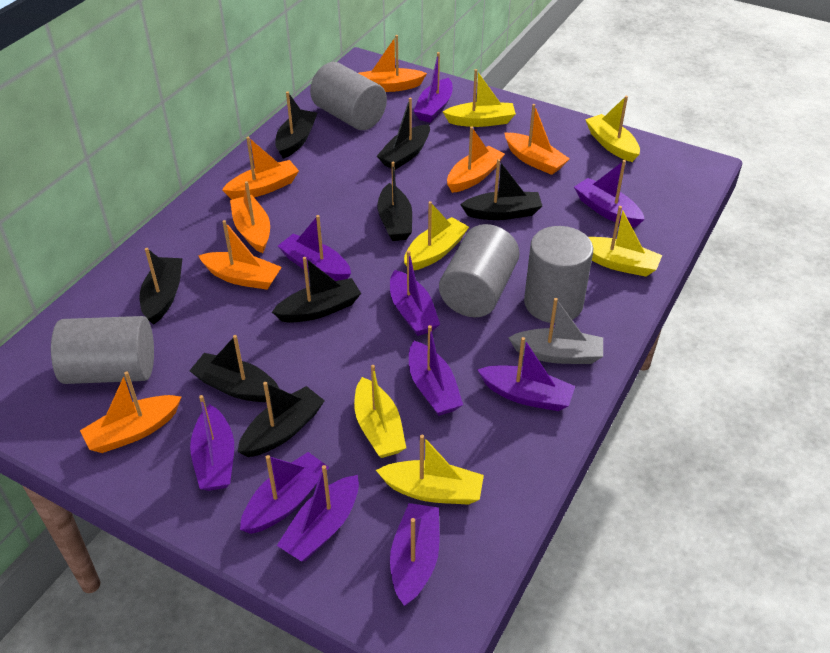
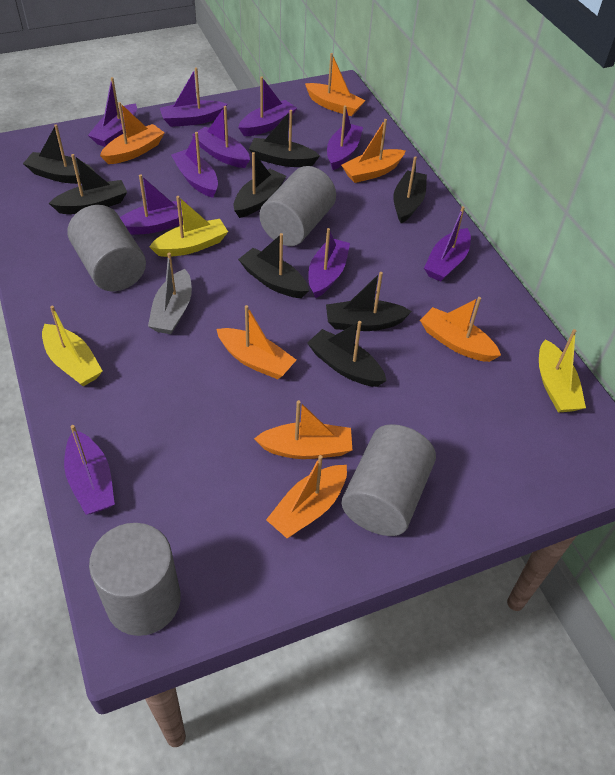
yellow boat: 6 -> 3

